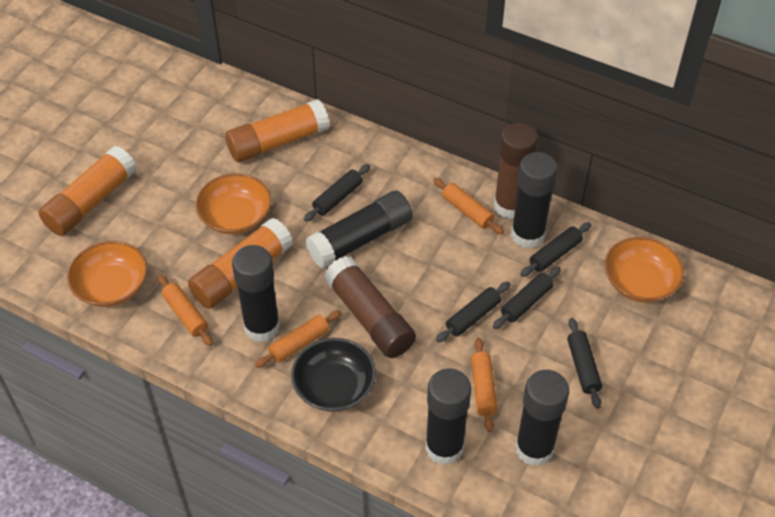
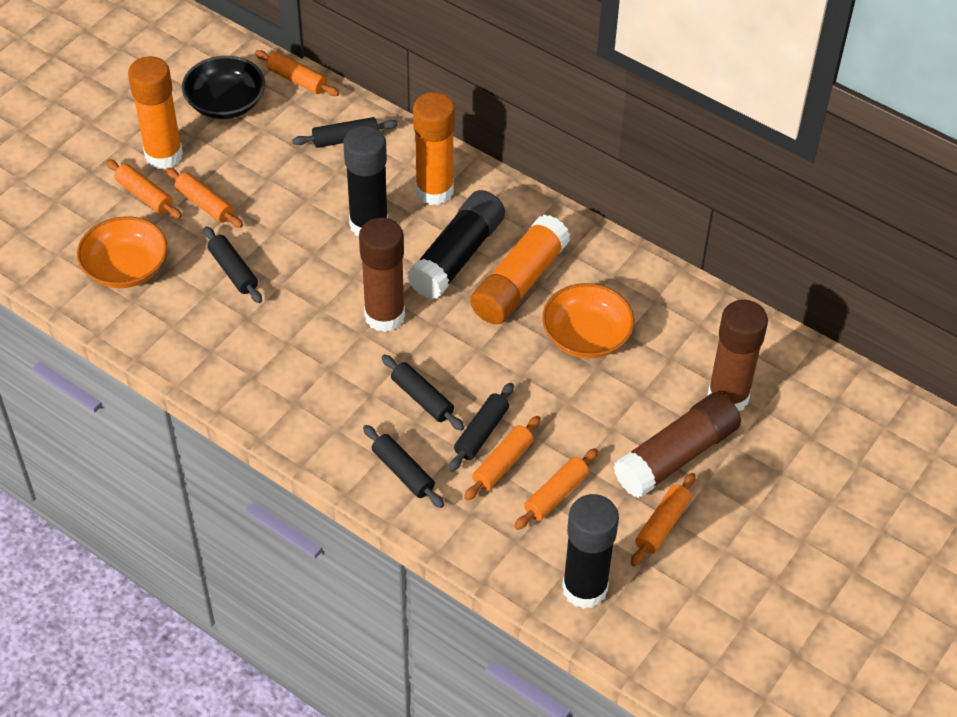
black glue stick: 5 -> 3
brown glue stick: 2 -> 3
orange bowl: 3 -> 2
orange rolling pin: 4 -> 6

